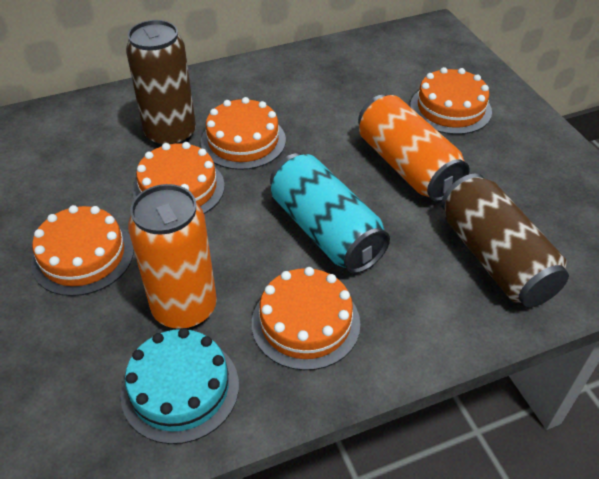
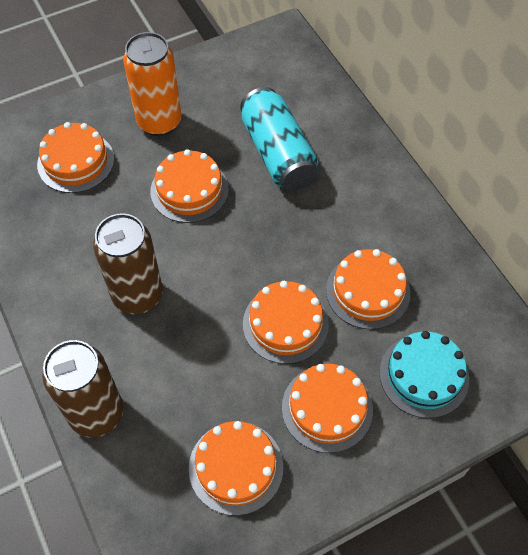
orange cake: 5 -> 6
orange can: 2 -> 1

